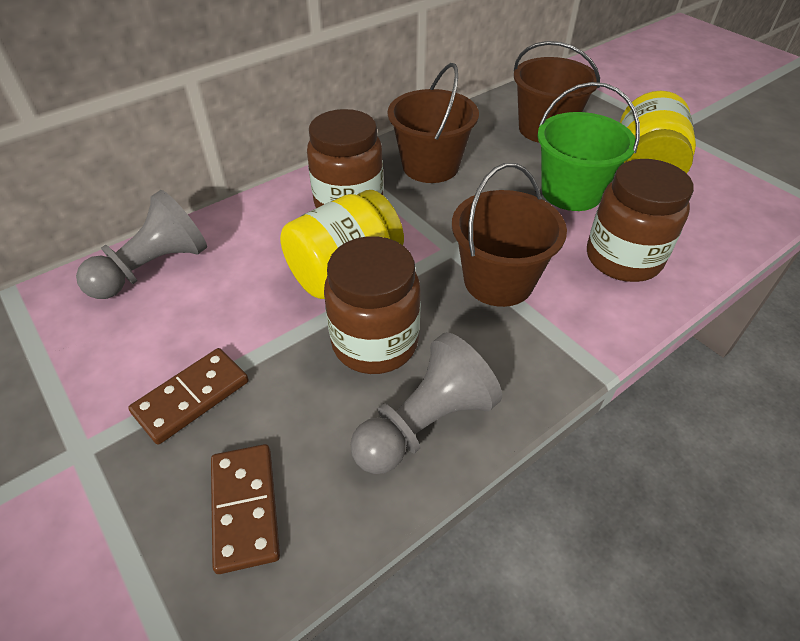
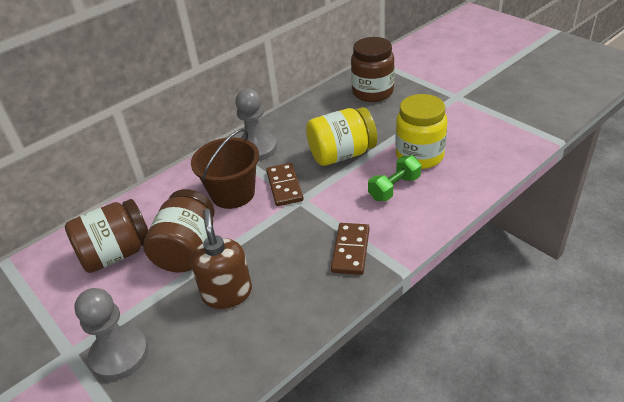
brown bucket: 3 -> 1
brown soap dispenser: 0 -> 1
green bucket: 1 -> 0
green dumbbell: 0 -> 1

